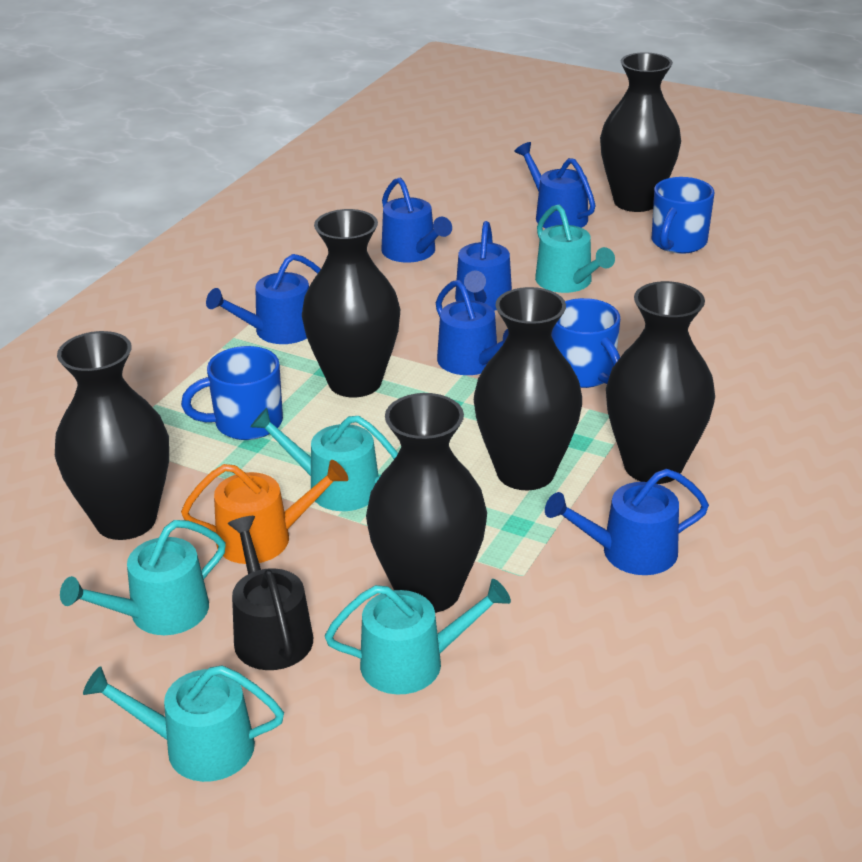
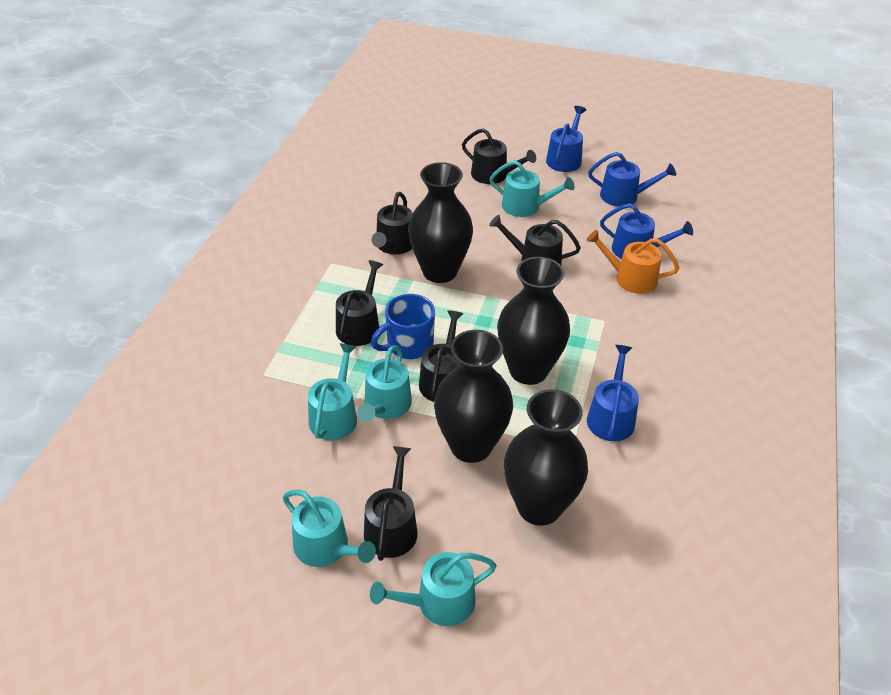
black vase: 6 -> 4
black watering can: 1 -> 6
blue mug: 3 -> 1
blue watering can: 6 -> 4

